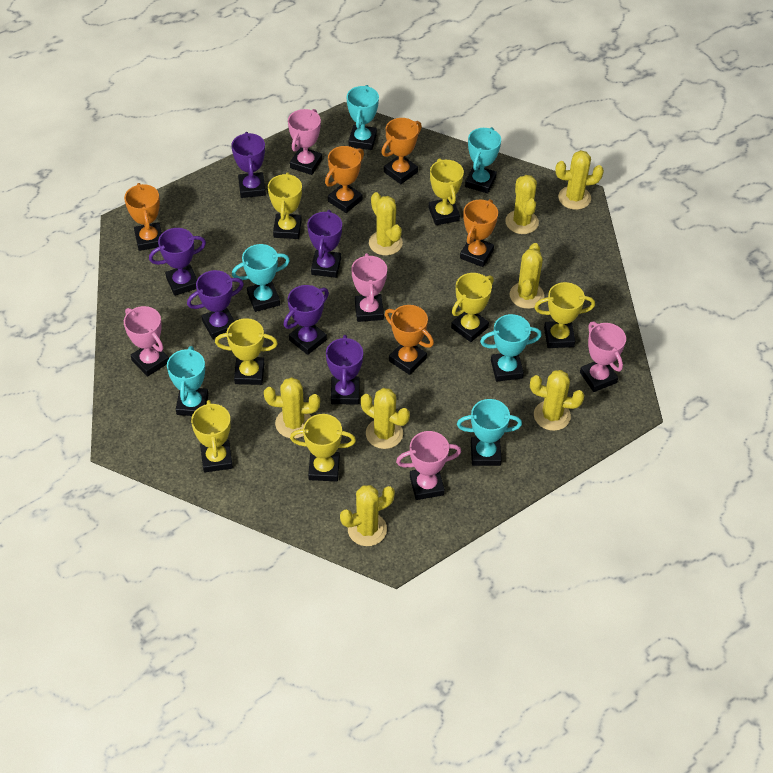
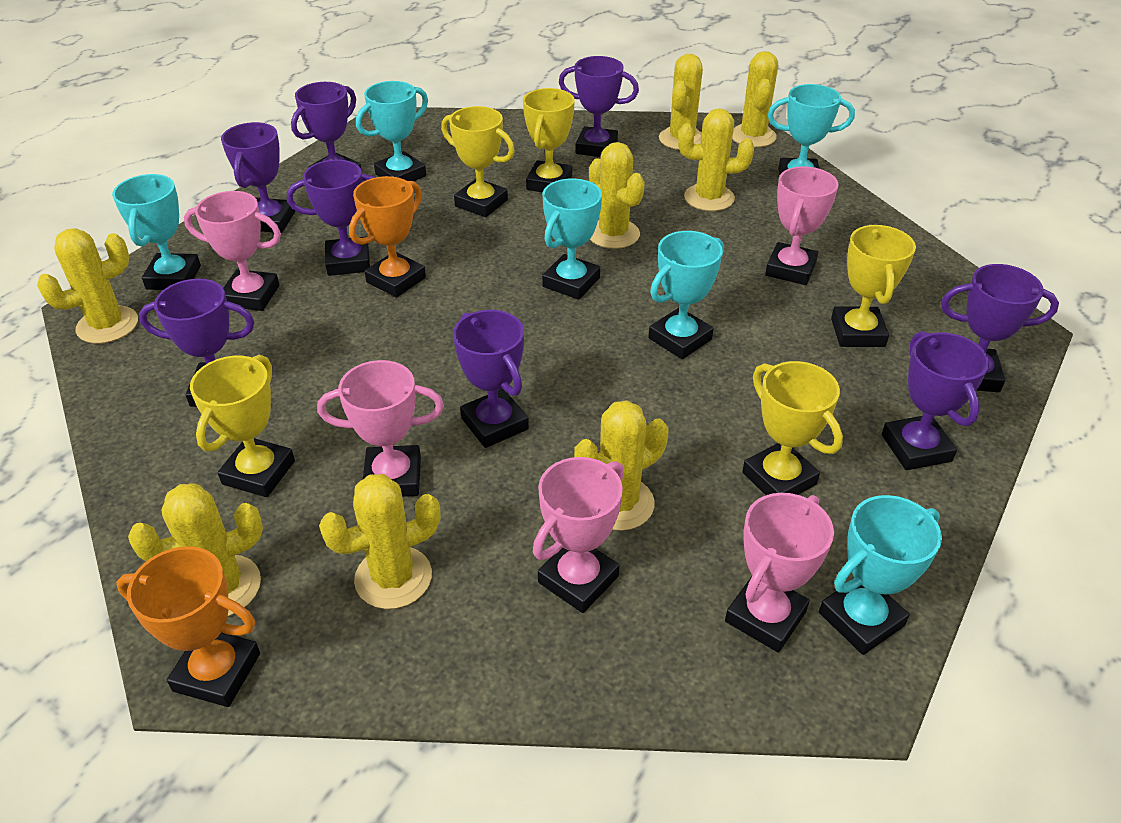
orange trophy: 5 -> 2
purple trophy: 6 -> 8
yellow trophy: 7 -> 5

